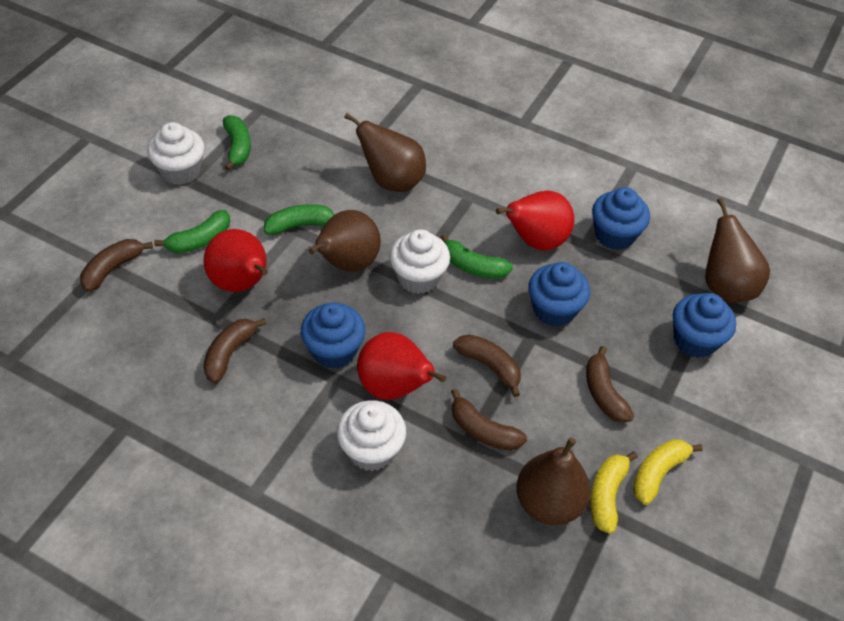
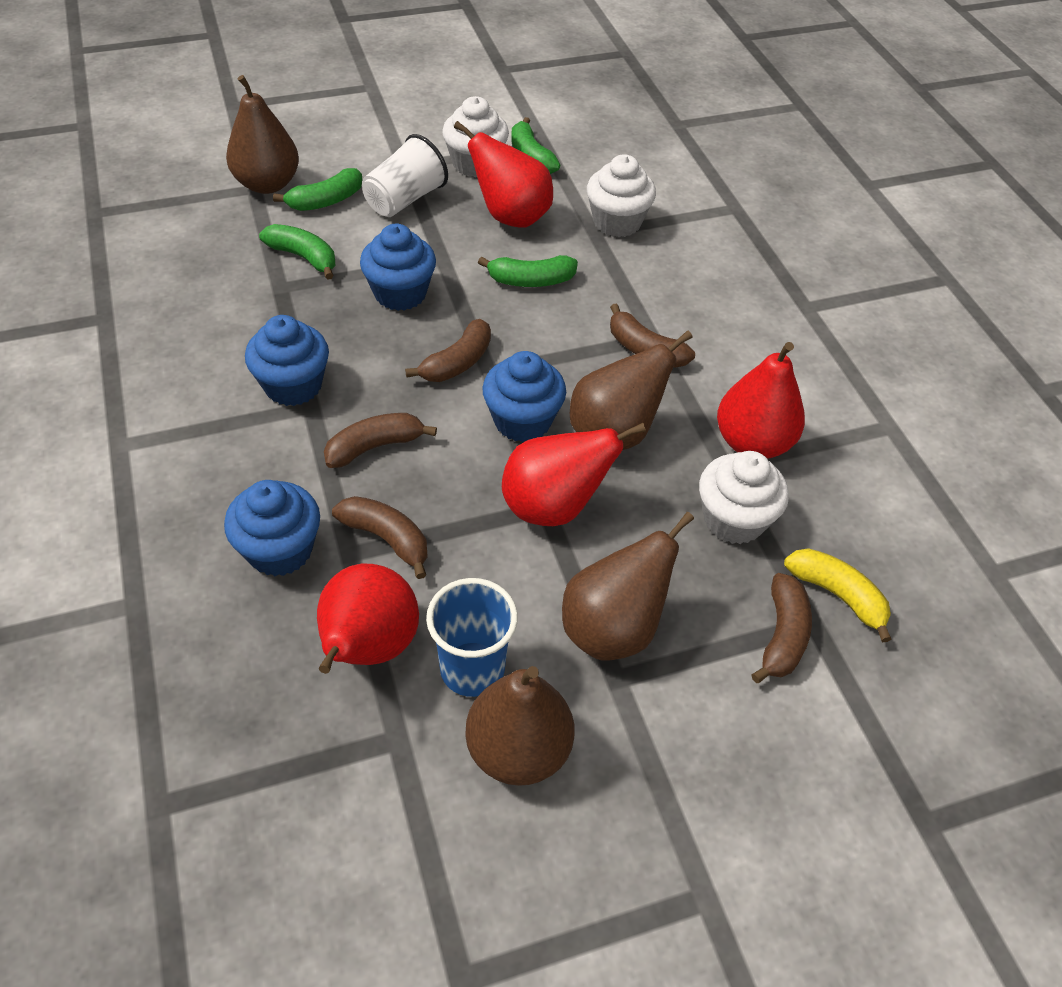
blue cup: 0 -> 1
red pear: 3 -> 4
white cup: 0 -> 1
yellow banana: 2 -> 1

